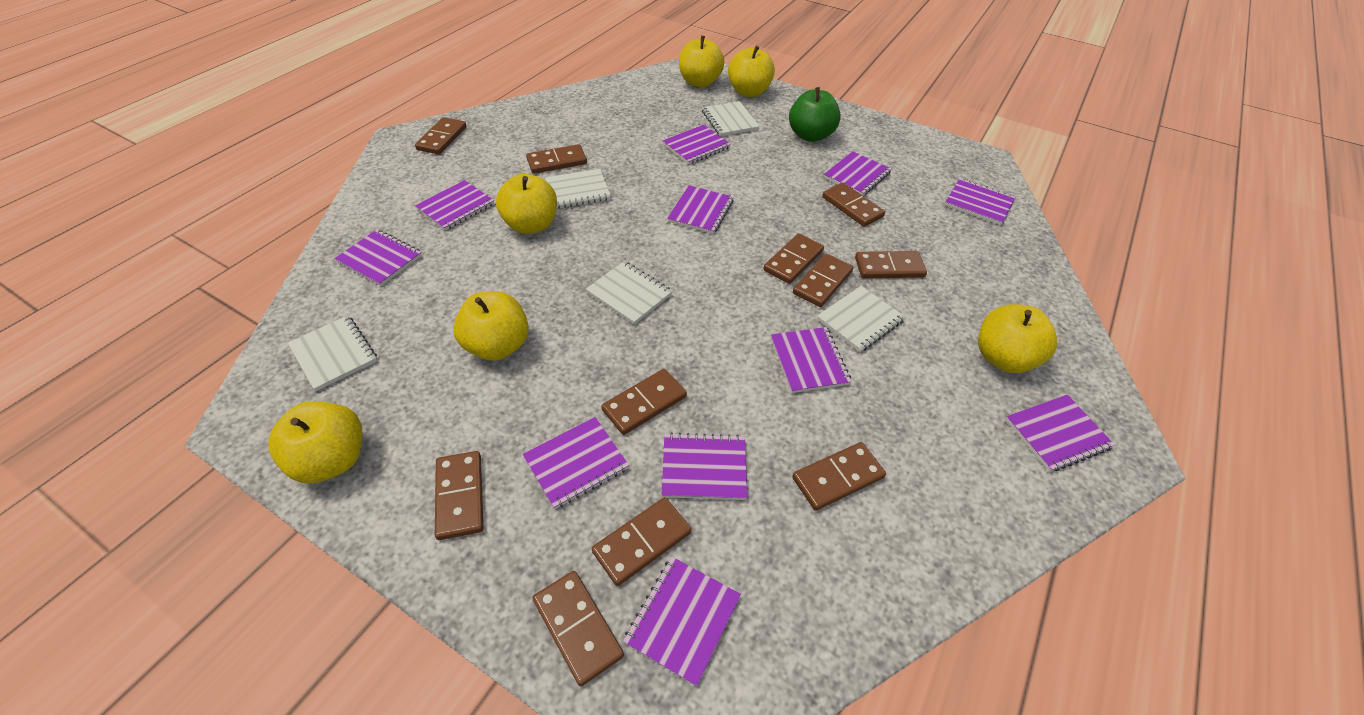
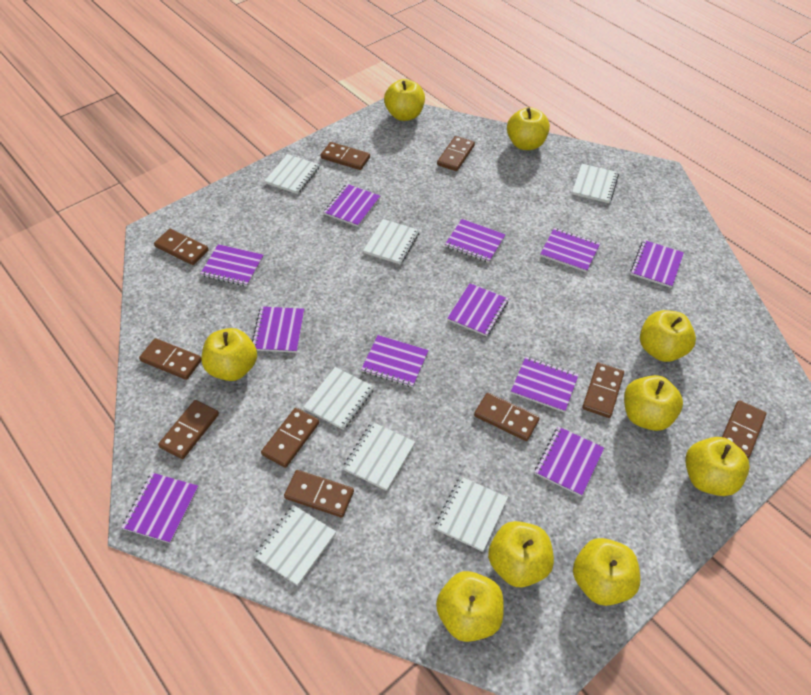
brown domino: 11 -> 10
green apple: 1 -> 0
white notebook: 5 -> 7
yellow apple: 6 -> 9

